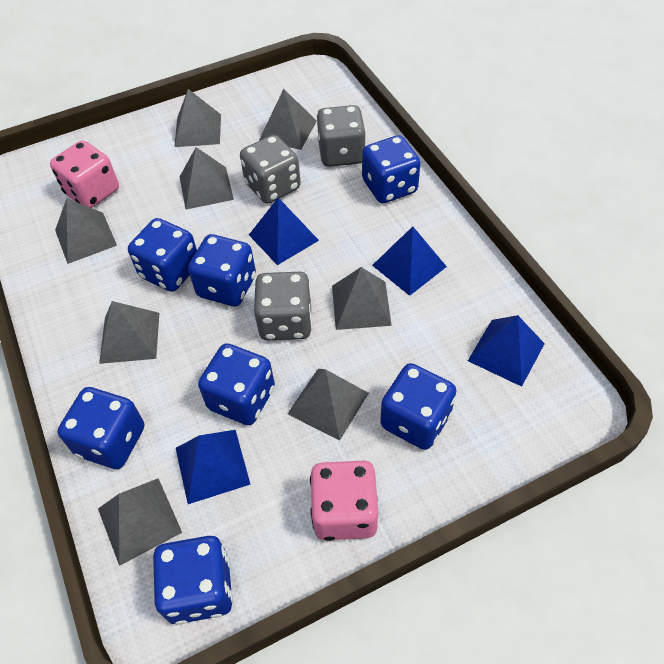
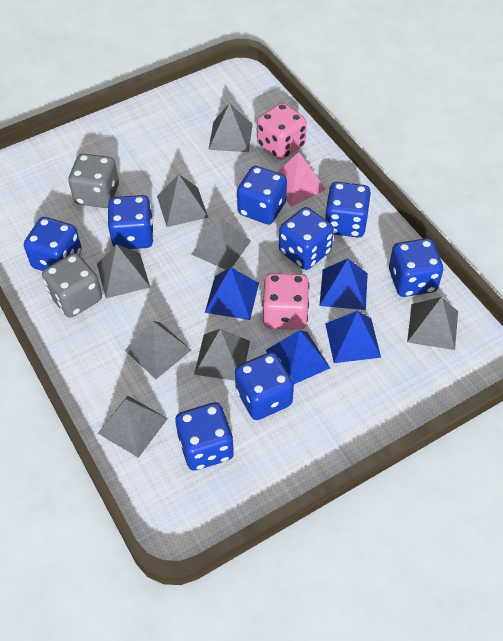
blue dice: 7 -> 8
grey dice: 3 -> 2
pink pyramid: 0 -> 1

